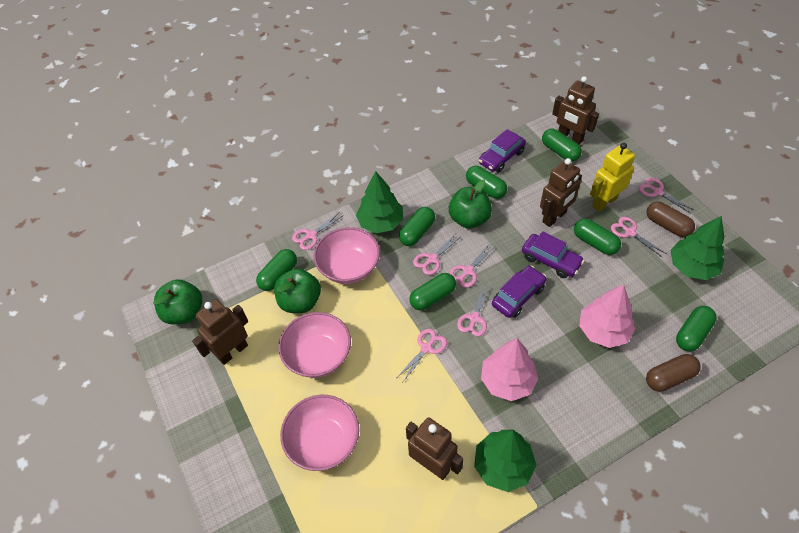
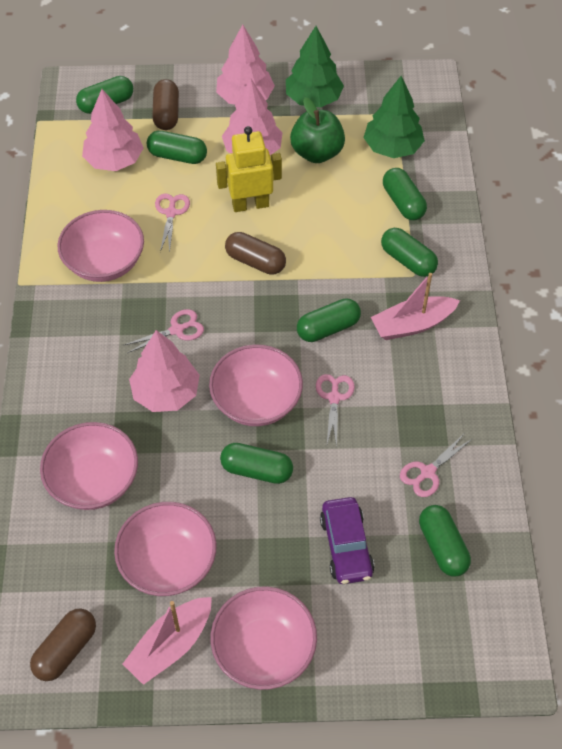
brown capsule: 2 -> 3
brown robot: 4 -> 0
green apple: 3 -> 1
green tree: 3 -> 2
pink boat: 0 -> 2
pink bowl: 3 -> 5
pink scissors: 7 -> 4
pink tree: 2 -> 4
purple car: 3 -> 1

